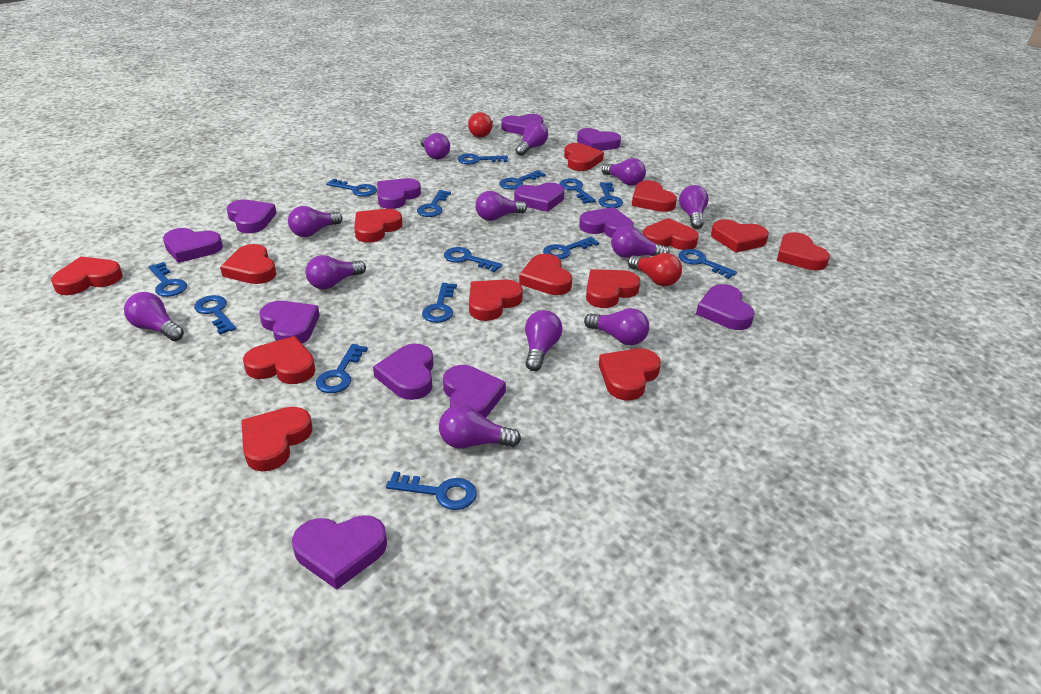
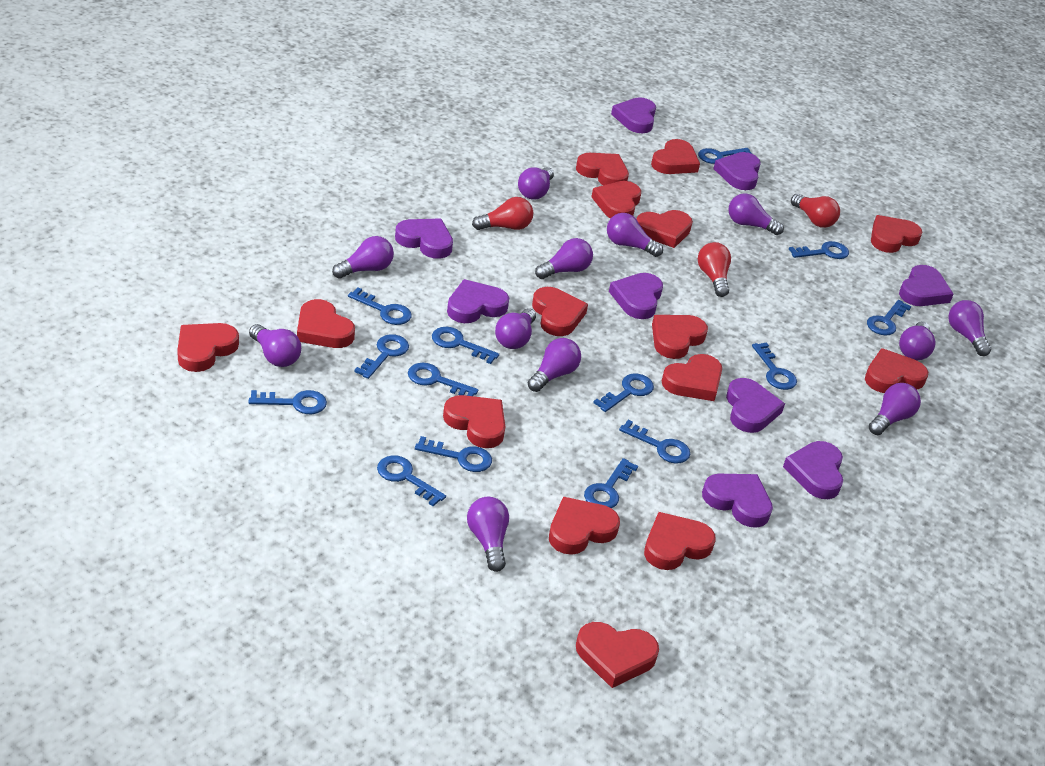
purple heart: 12 -> 9
red heart: 14 -> 15
red light bulb: 2 -> 3

